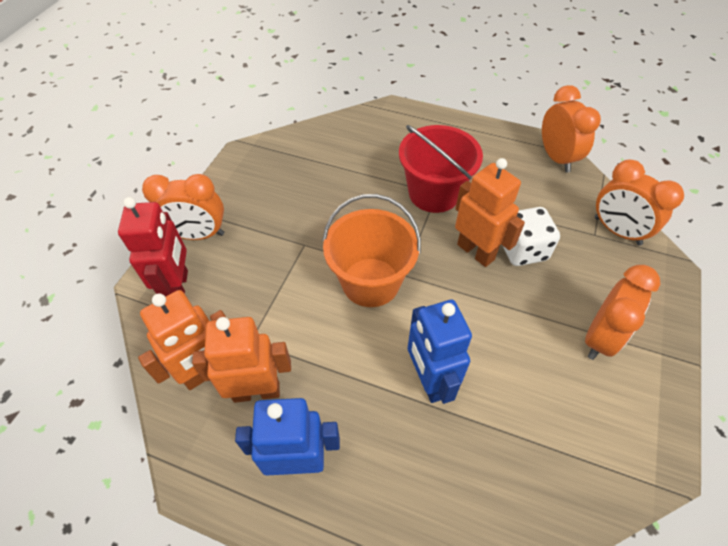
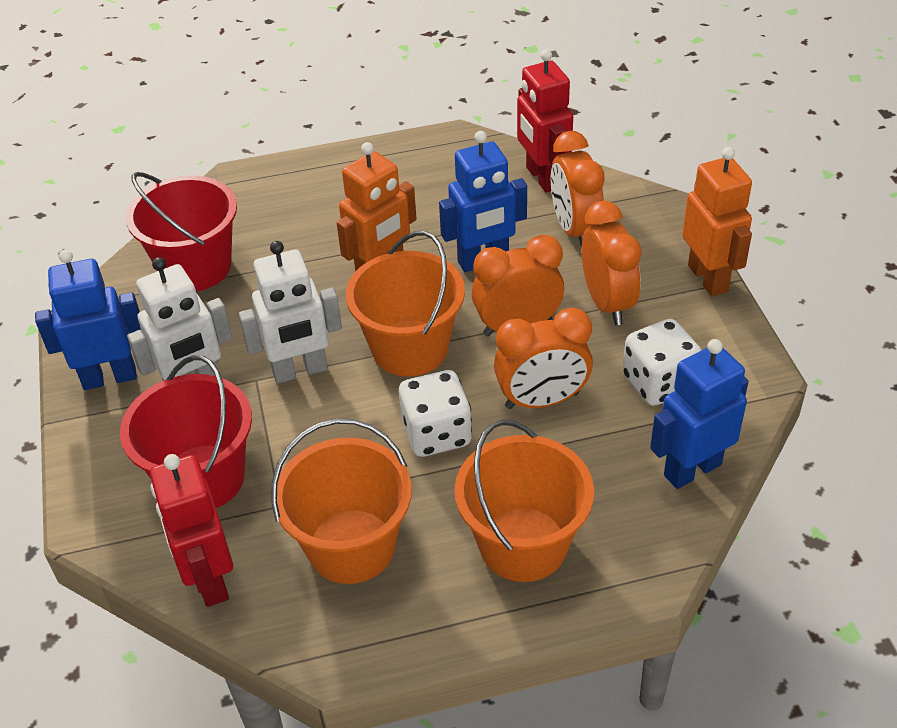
blue robot: 2 -> 3
orange bucket: 1 -> 3
orange robot: 3 -> 2
red bucket: 1 -> 2
red robot: 1 -> 2
white dice: 1 -> 2
white robot: 0 -> 2

